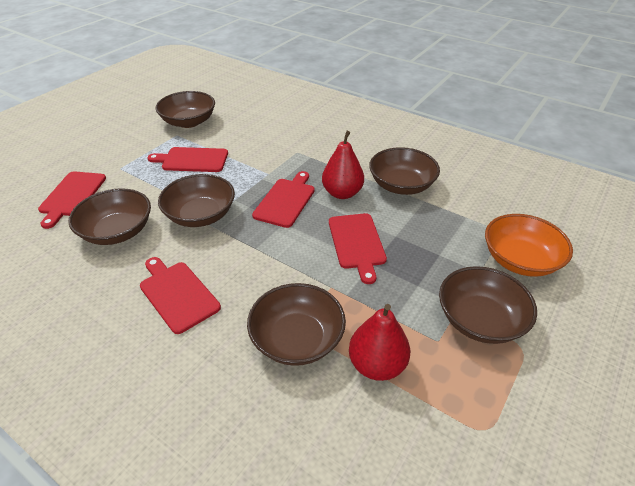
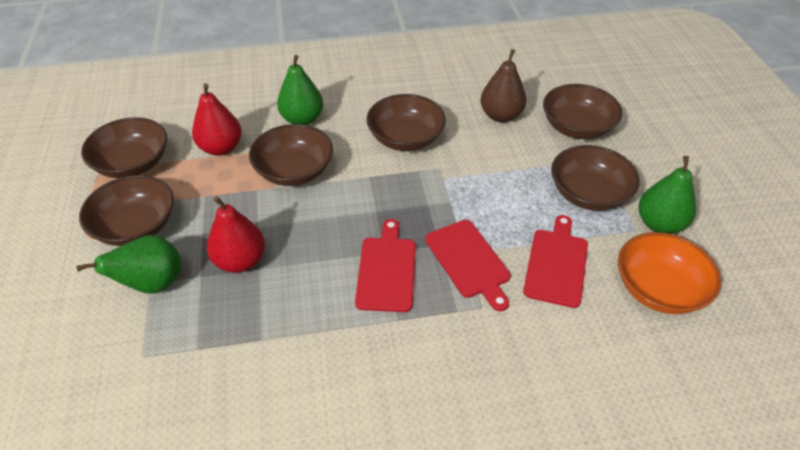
brown pear: 0 -> 1
green pear: 0 -> 3
red cutting board: 5 -> 3

